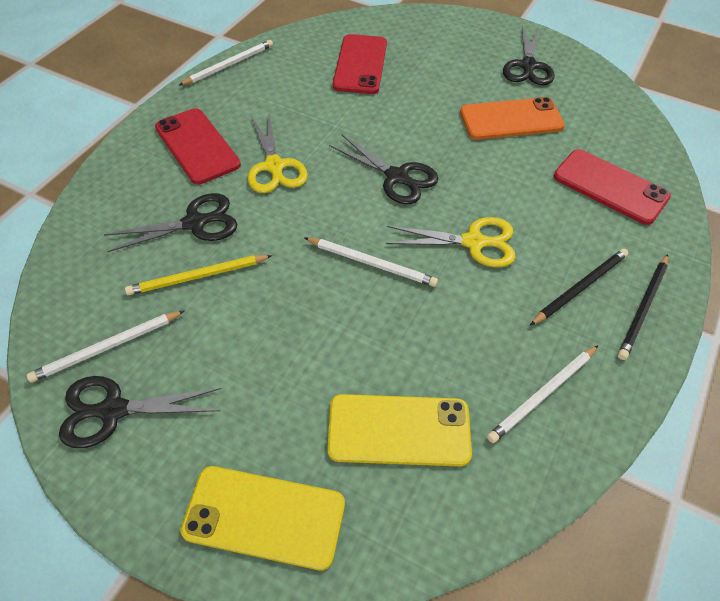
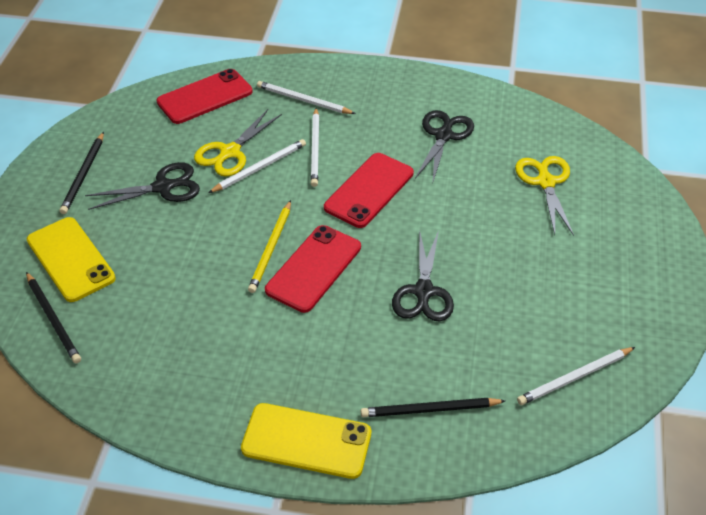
black pencil: 2 -> 3
black scissors: 4 -> 3
orange phone: 1 -> 0

